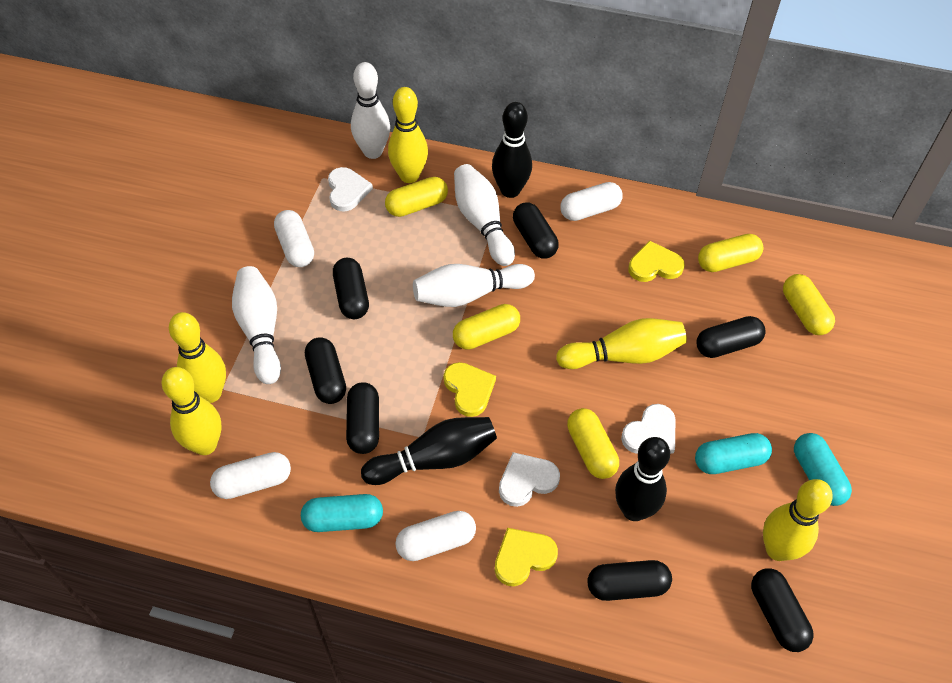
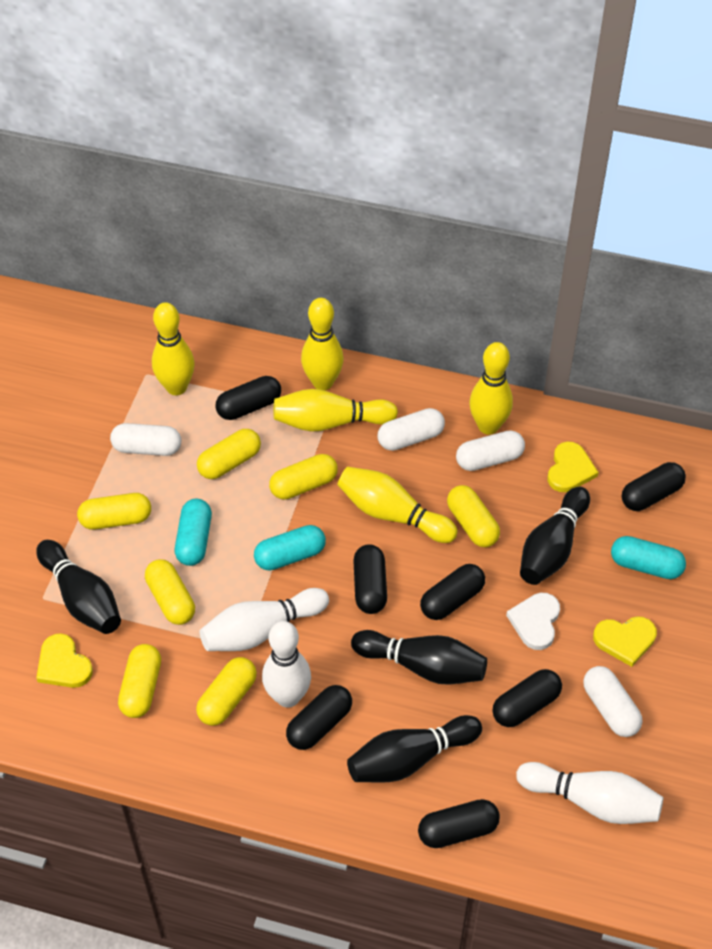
black bowling pin: 3 -> 4
white bowling pin: 4 -> 3
white heart: 3 -> 1
yellow capsule: 5 -> 7

